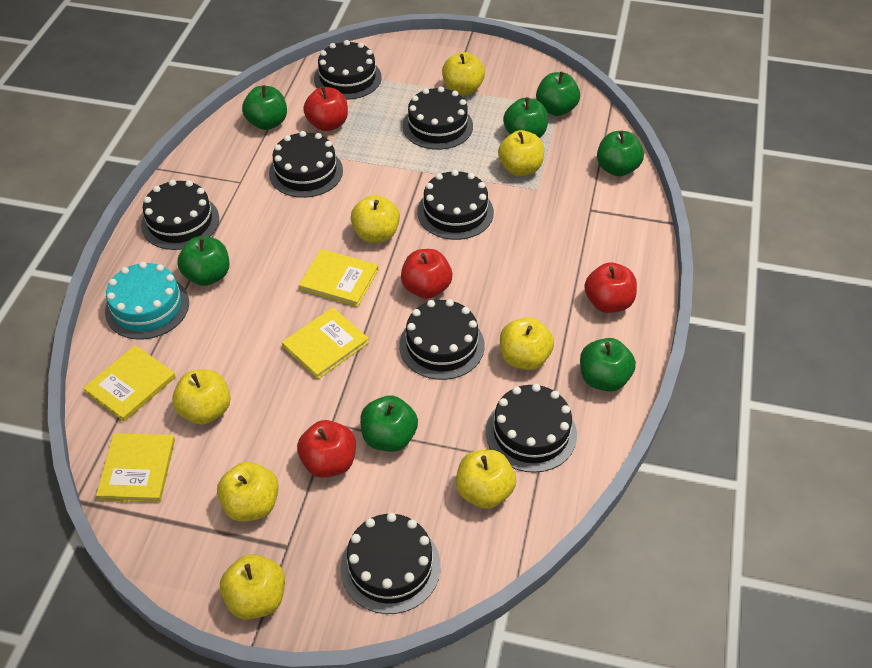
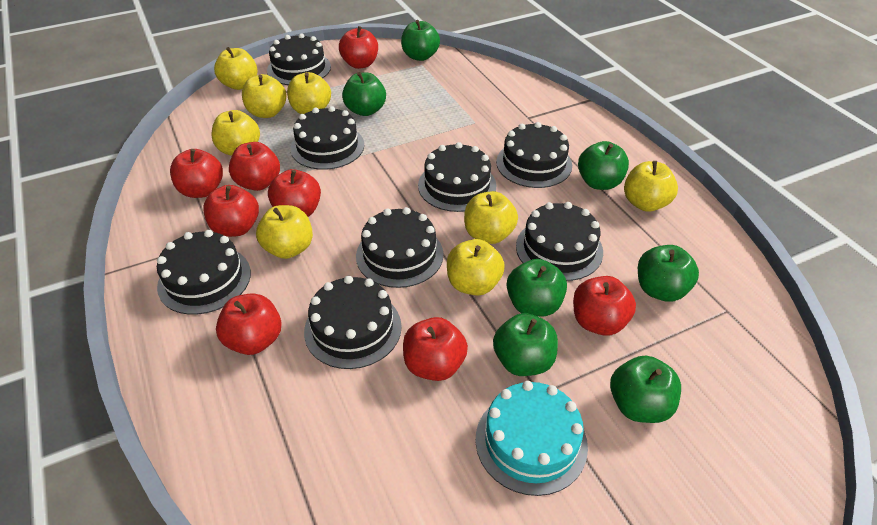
red apple: 4 -> 8
yellow book: 4 -> 0

